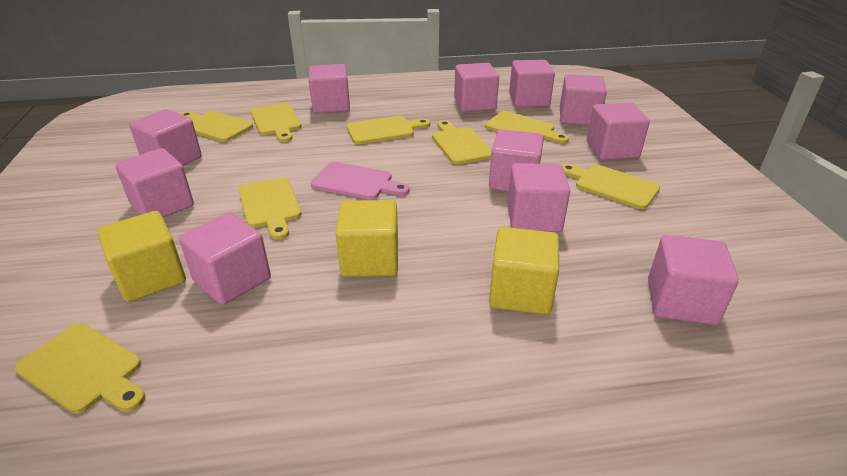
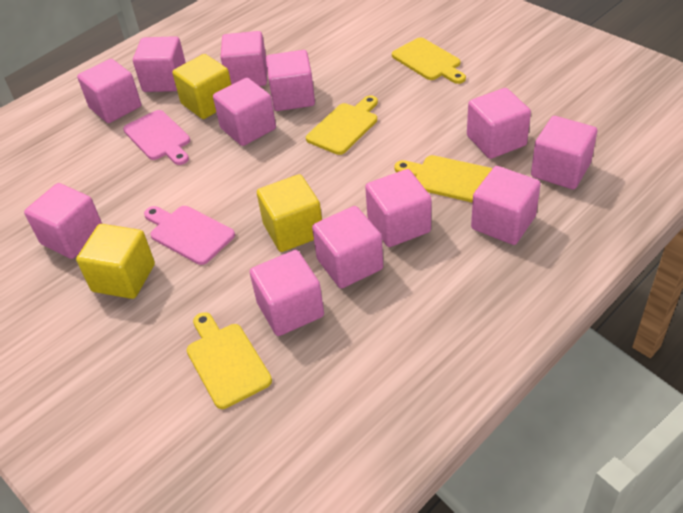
pink cube: 11 -> 12
pink cutting board: 1 -> 2
yellow cutting board: 8 -> 4

